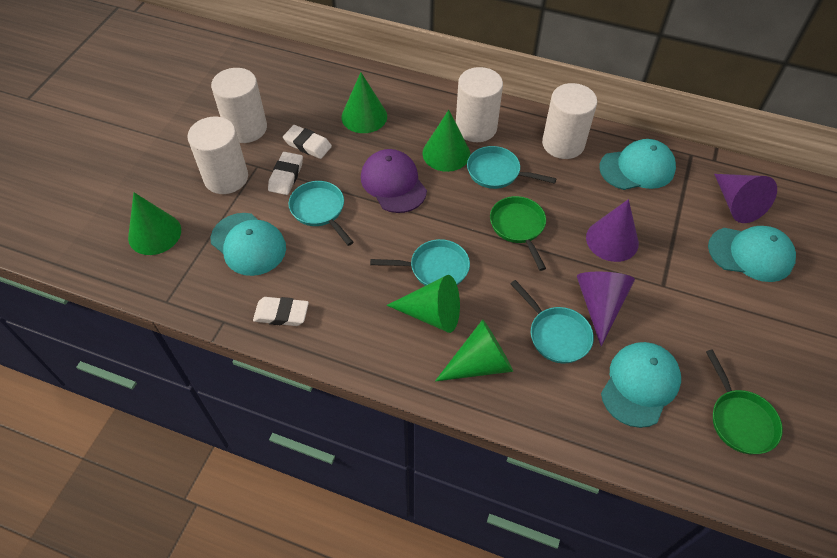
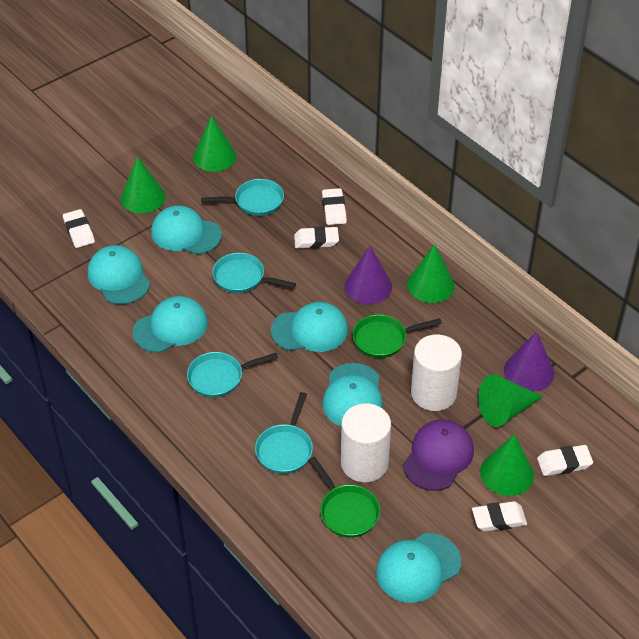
purple cone: 3 -> 2
turquoise cap: 4 -> 6
white cylinder: 4 -> 2
white eraser: 3 -> 5

